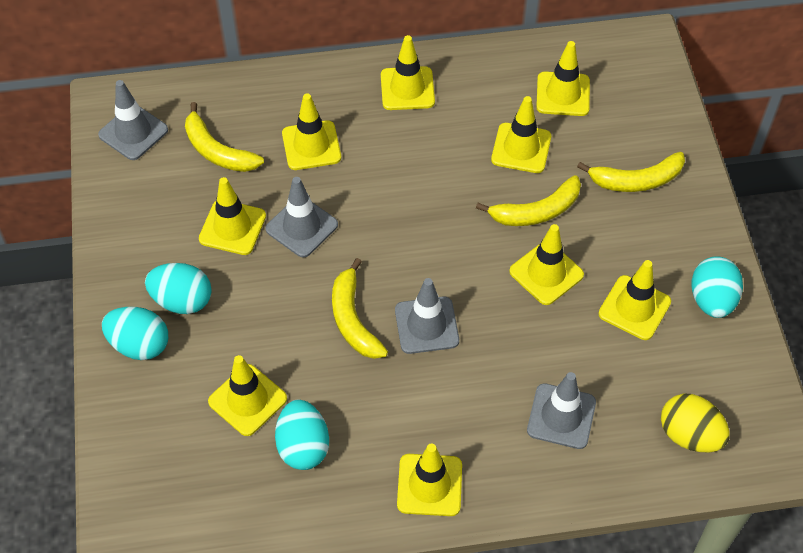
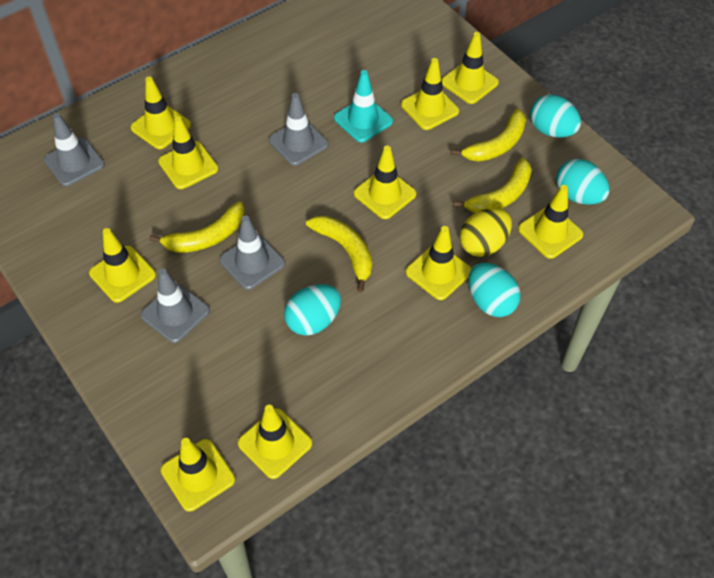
turquoise traffic cone: 0 -> 1
yellow traffic cone: 9 -> 10

